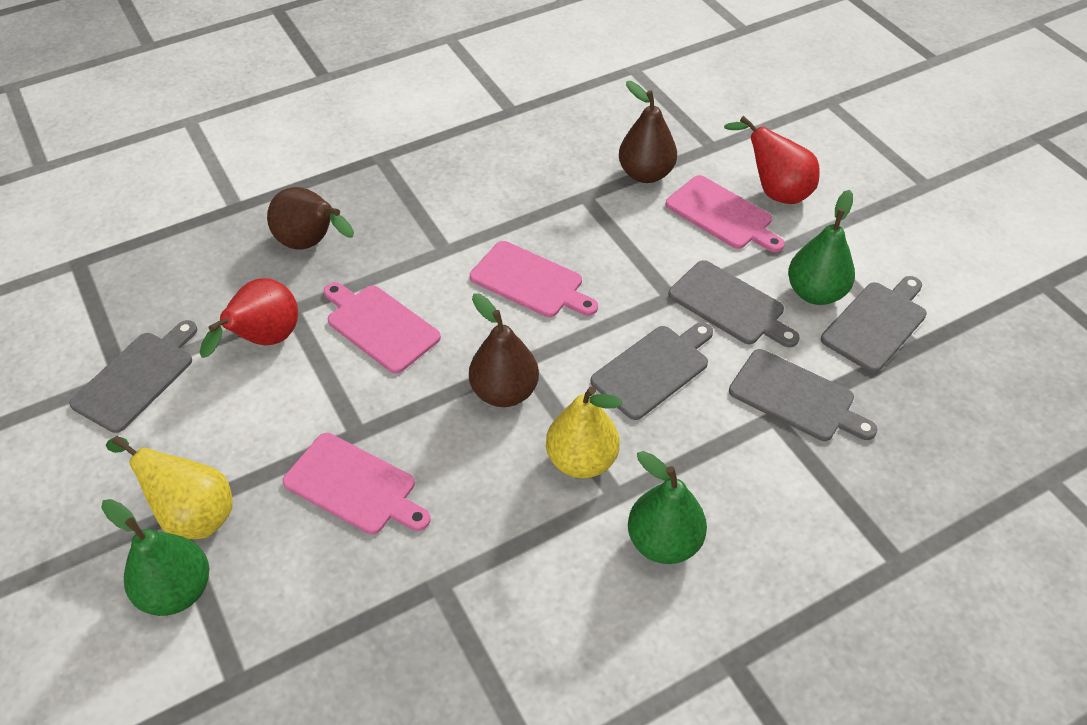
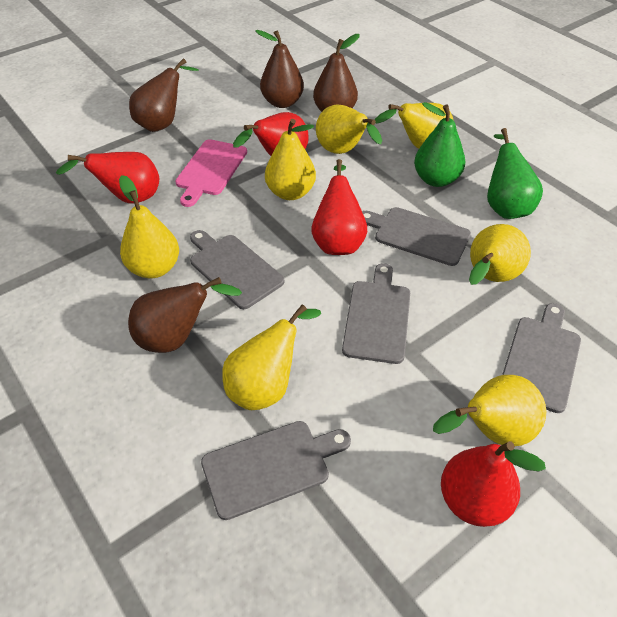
brown pear: 3 -> 4
green pear: 3 -> 2
pink cutting board: 4 -> 1
red pear: 2 -> 4
yellow pear: 2 -> 7

